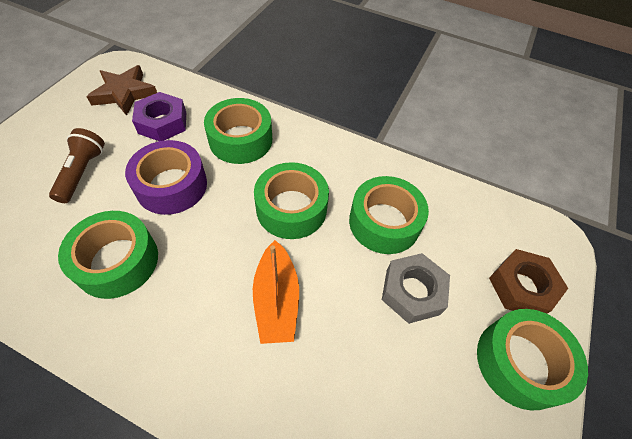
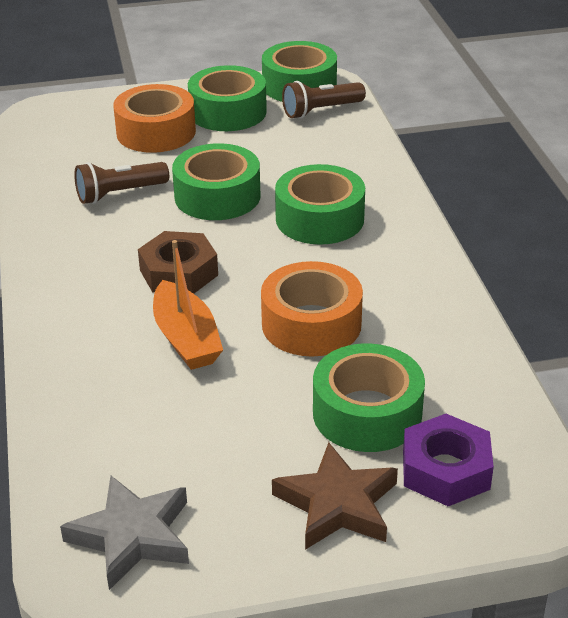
brown flashlight: 1 -> 2
grey nut: 1 -> 0
grey star: 0 -> 1
orange tape: 0 -> 2
purple tape: 1 -> 0

